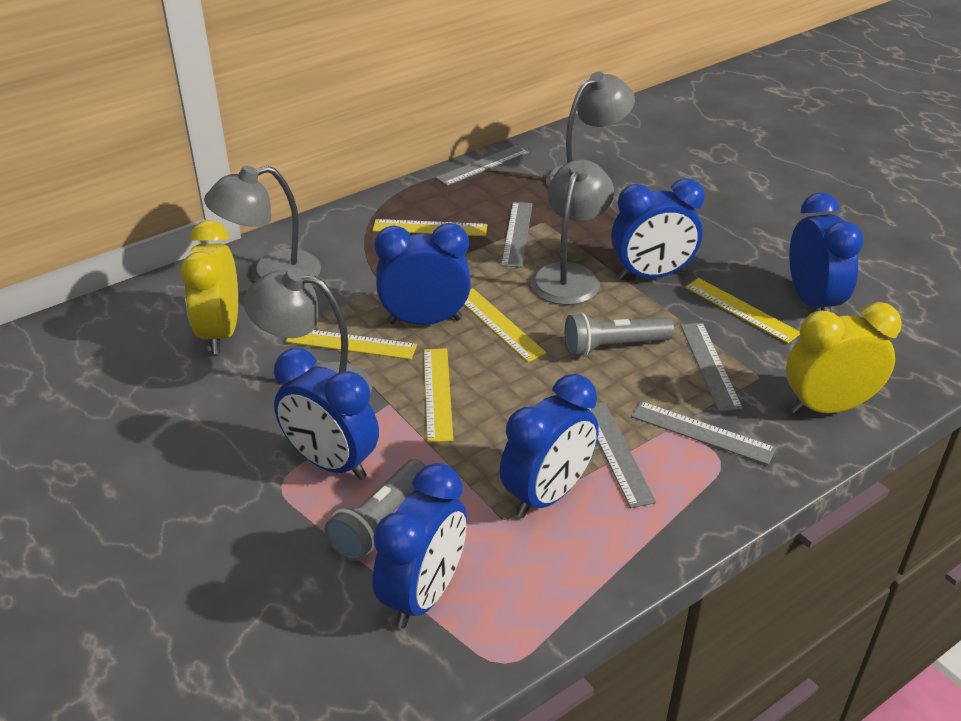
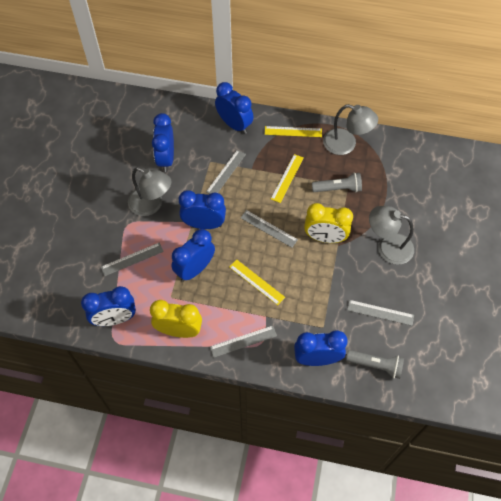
grey lamp: 4 -> 3
yellow ruler: 5 -> 3

